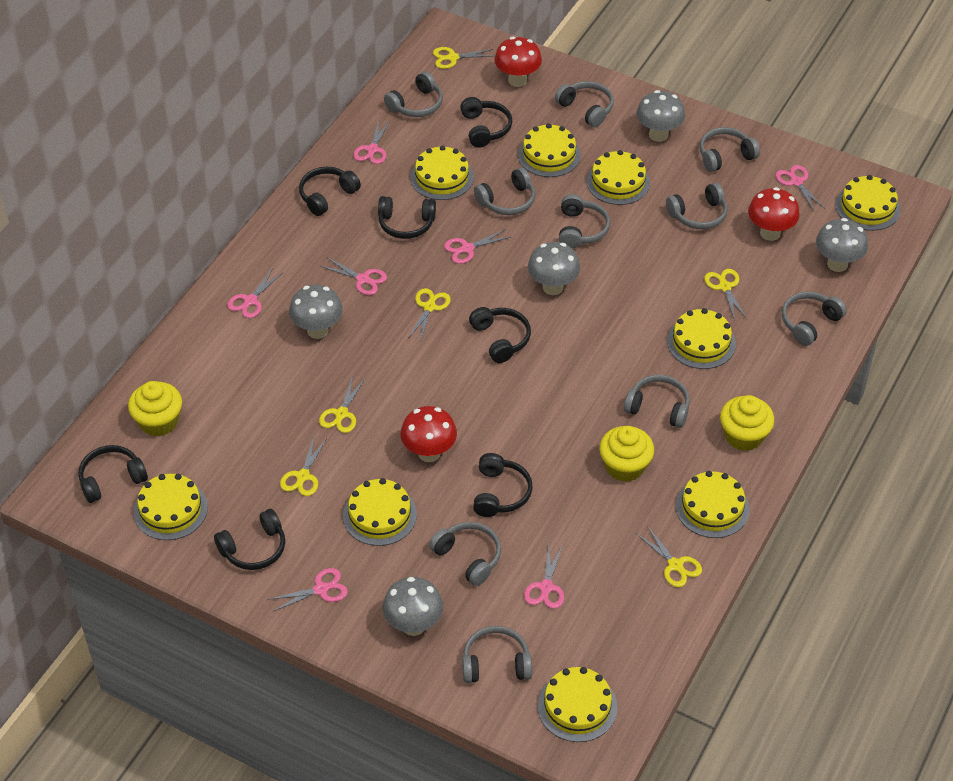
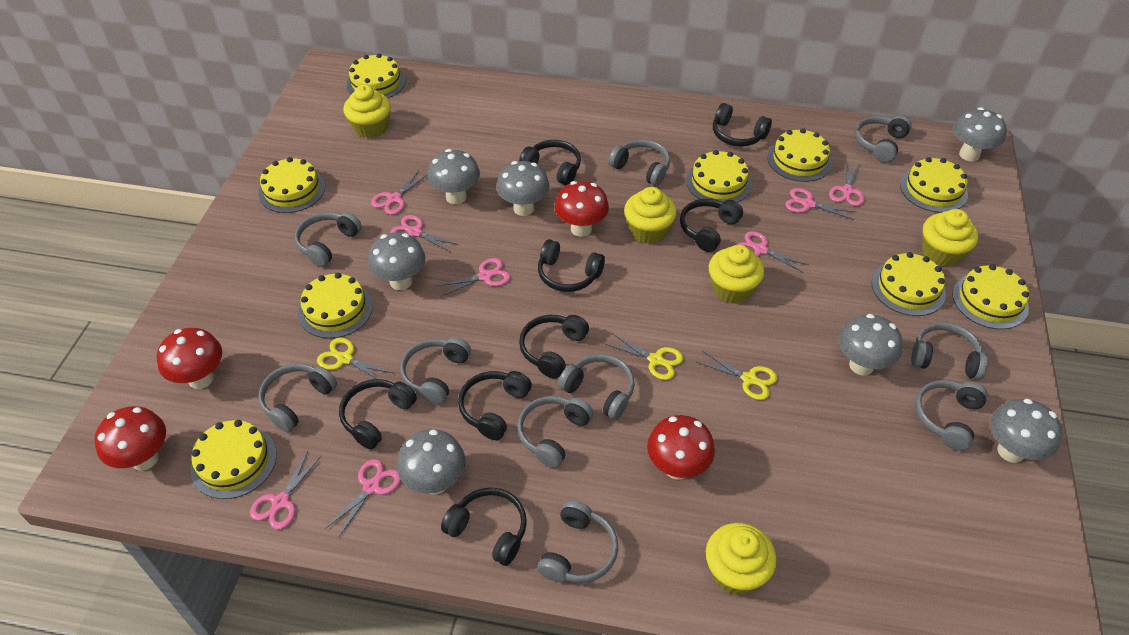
black headphones: 7 -> 8
grey mushroom: 5 -> 7
pink scissors: 7 -> 8
red mushroom: 3 -> 4
yellow cupcake: 3 -> 5
yellow scissors: 6 -> 3

